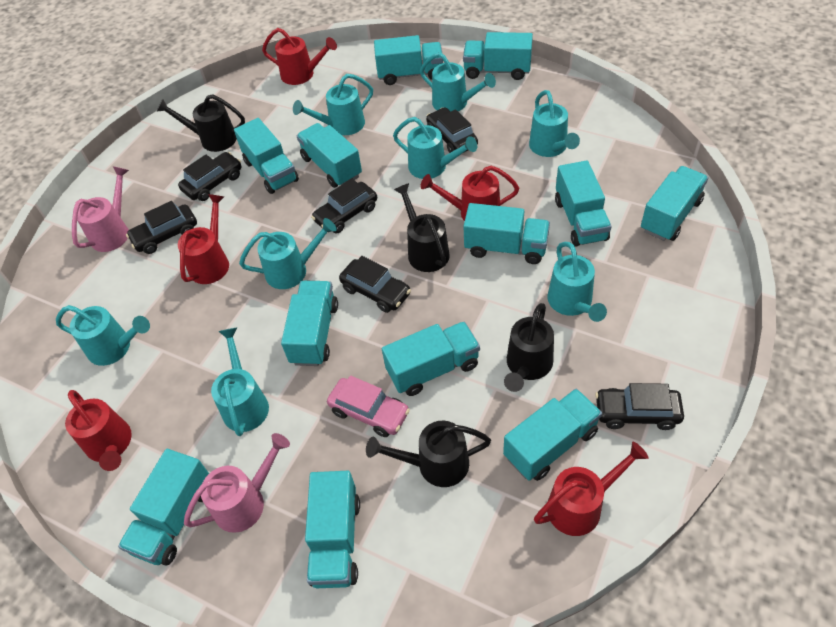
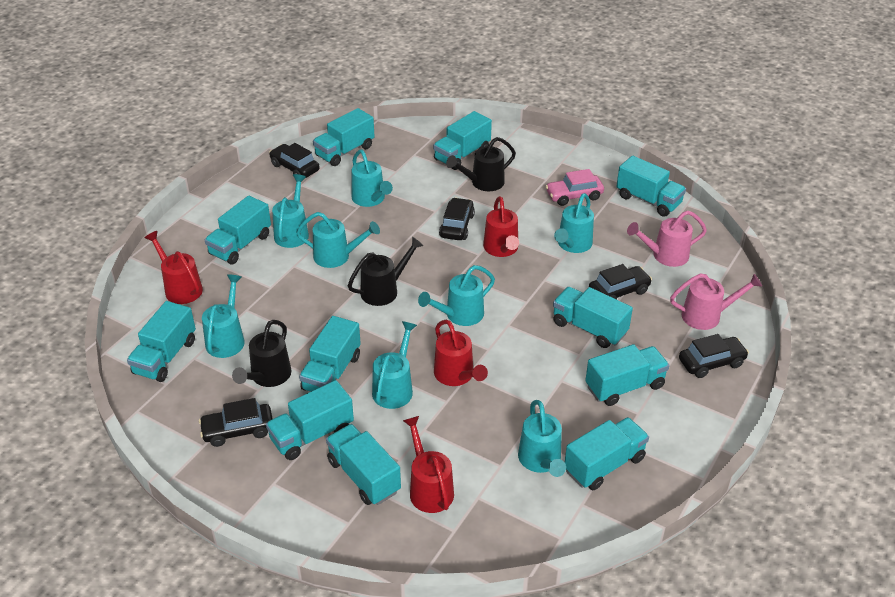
black car: 6 -> 5
black watering can: 4 -> 3
red watering can: 5 -> 4
turquoise truck: 12 -> 11

